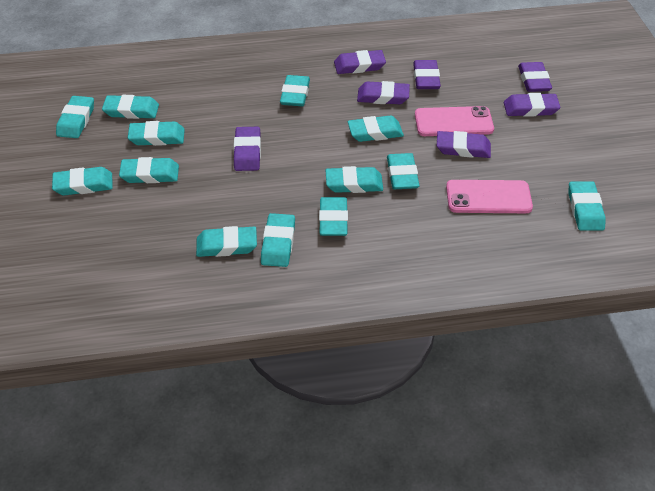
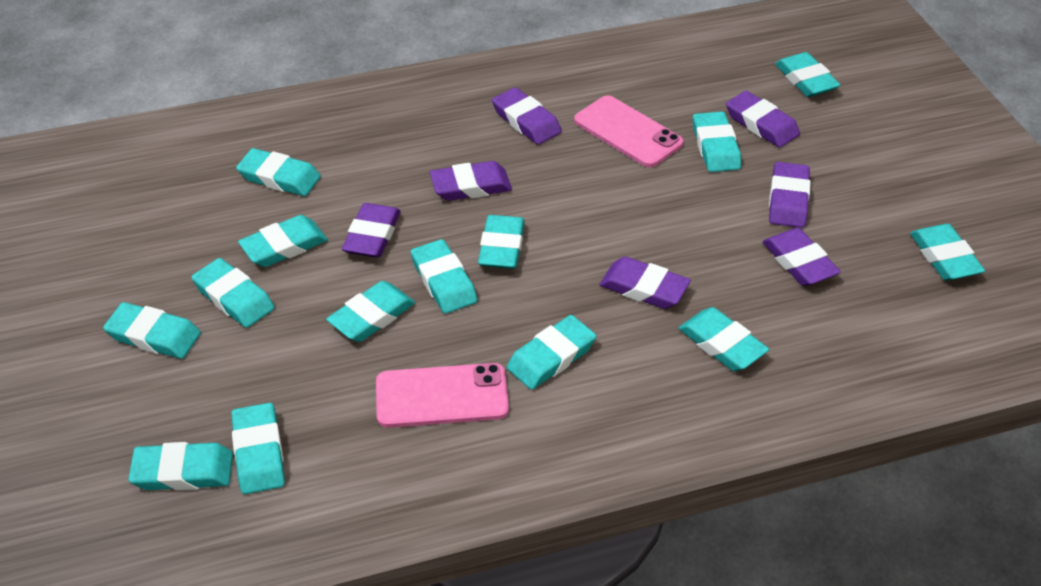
turquoise eraser: 13 -> 14

